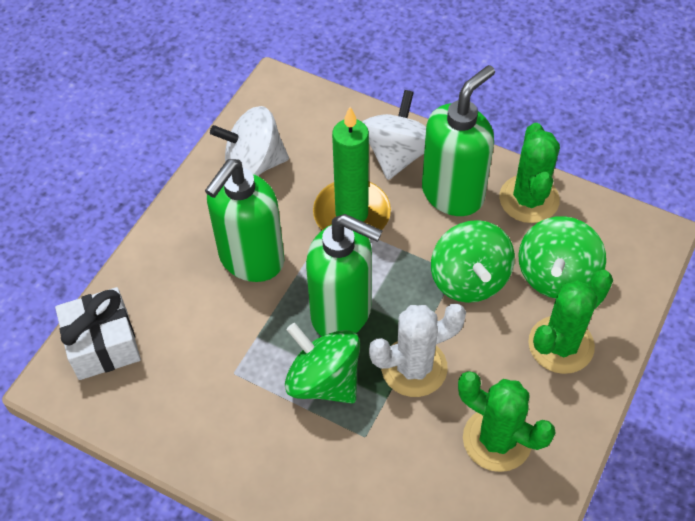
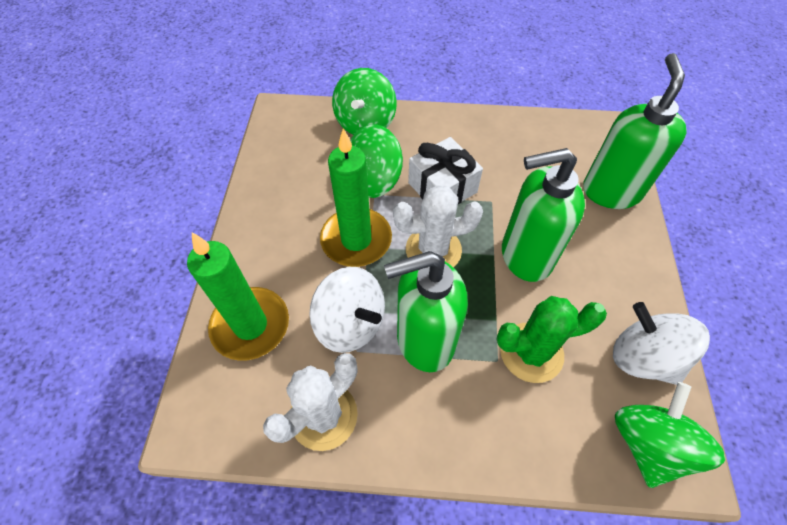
green cactus: 3 -> 1
green candle: 1 -> 2
white cactus: 1 -> 2

